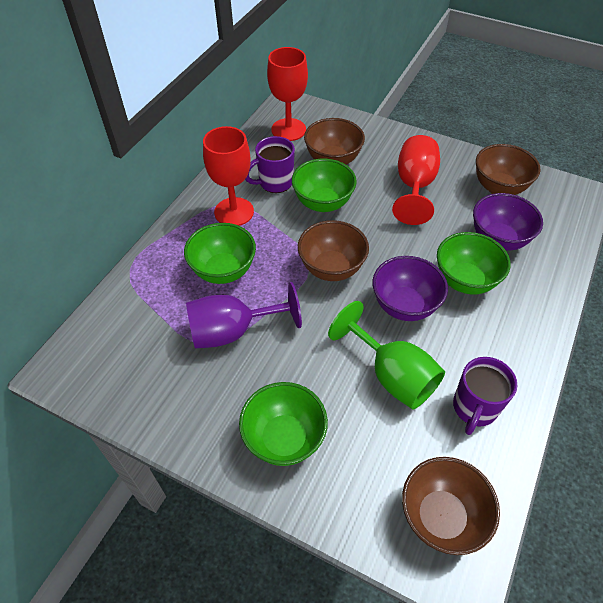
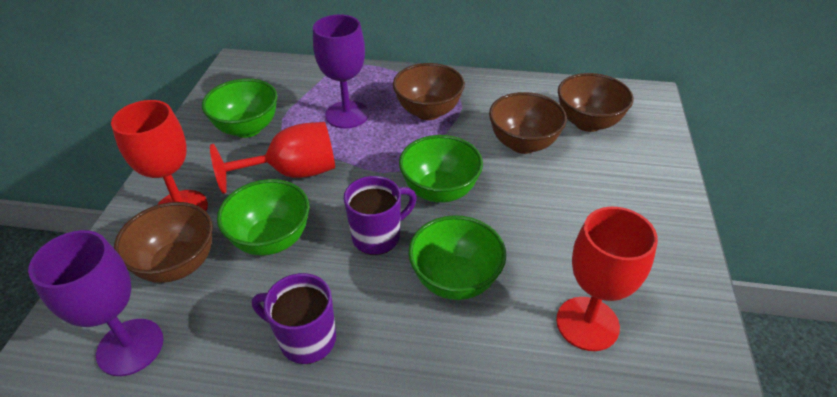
green goblet: 1 -> 0
purple bowl: 2 -> 0
purple goblet: 1 -> 2

